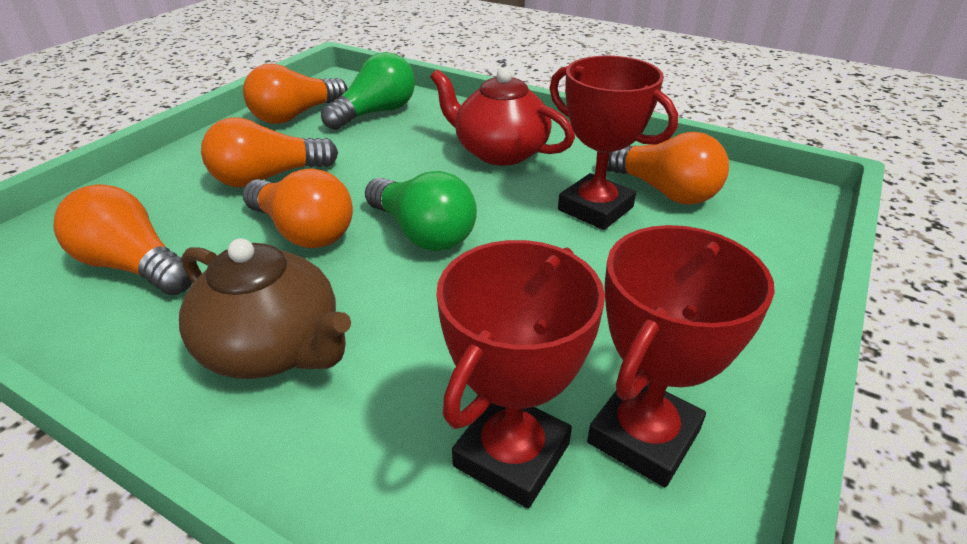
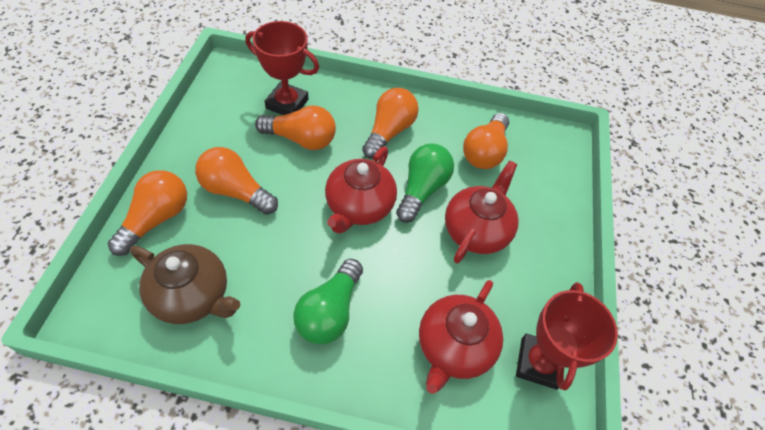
red teapot: 1 -> 3
red trophy: 3 -> 2

